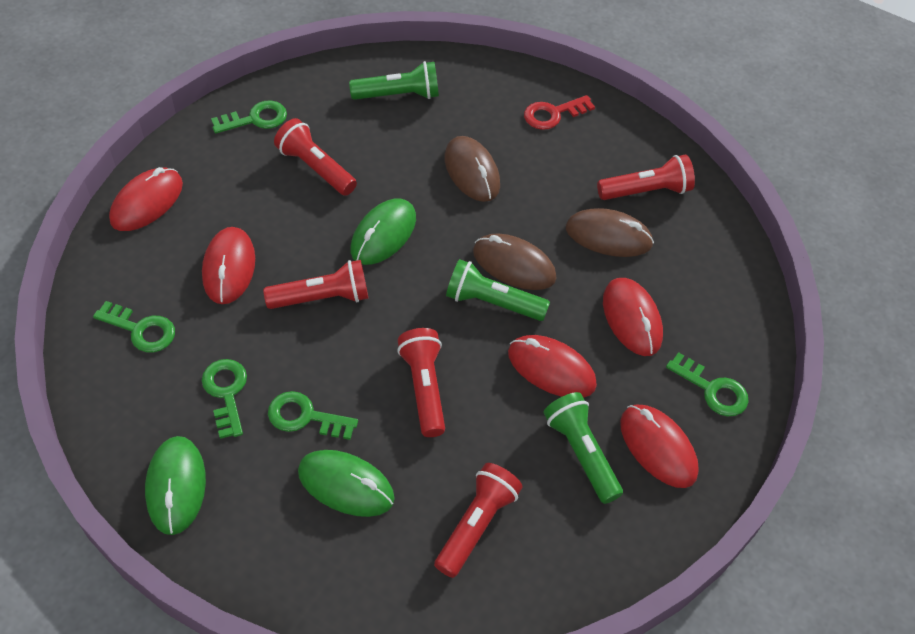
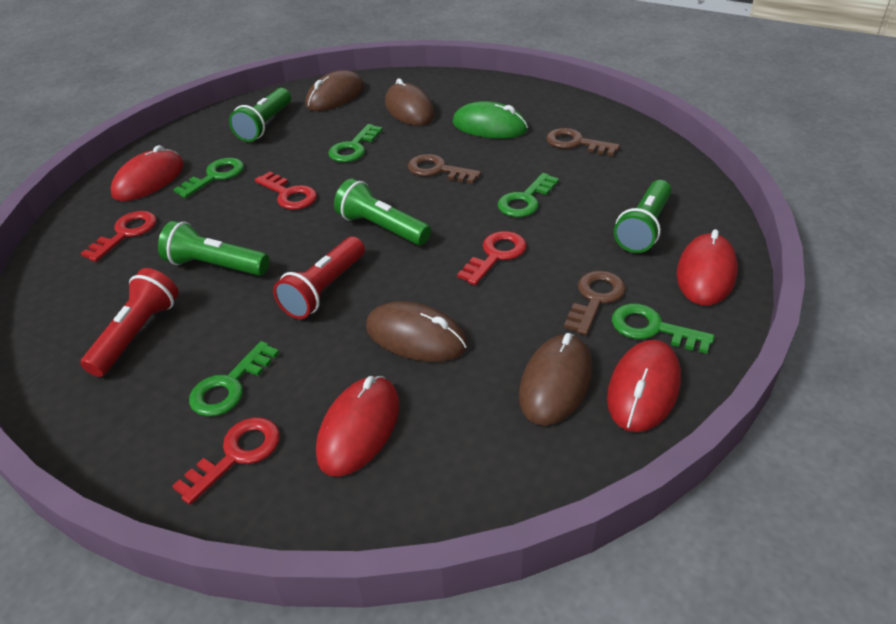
brown key: 0 -> 3
brown mouse: 3 -> 4
green flashlight: 3 -> 4
green mouse: 3 -> 1
red flashlight: 5 -> 2
red key: 1 -> 4
red mouse: 5 -> 4

